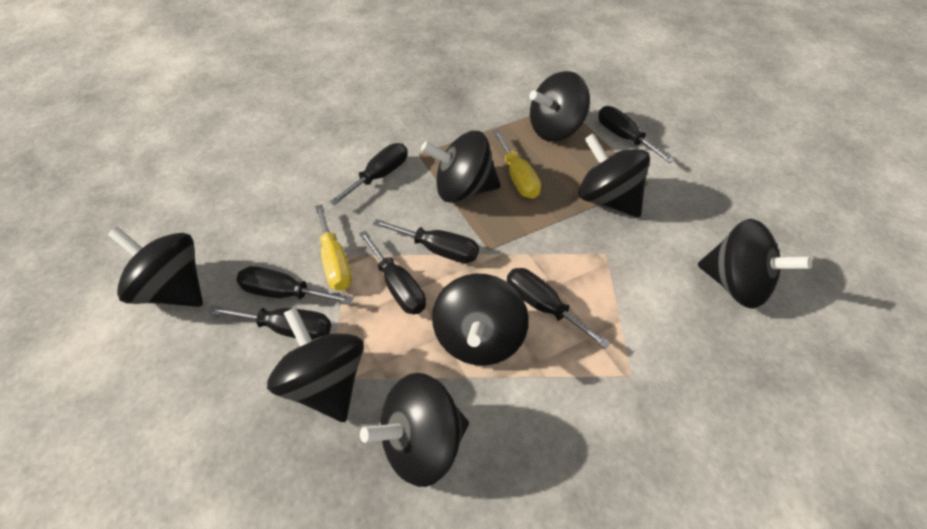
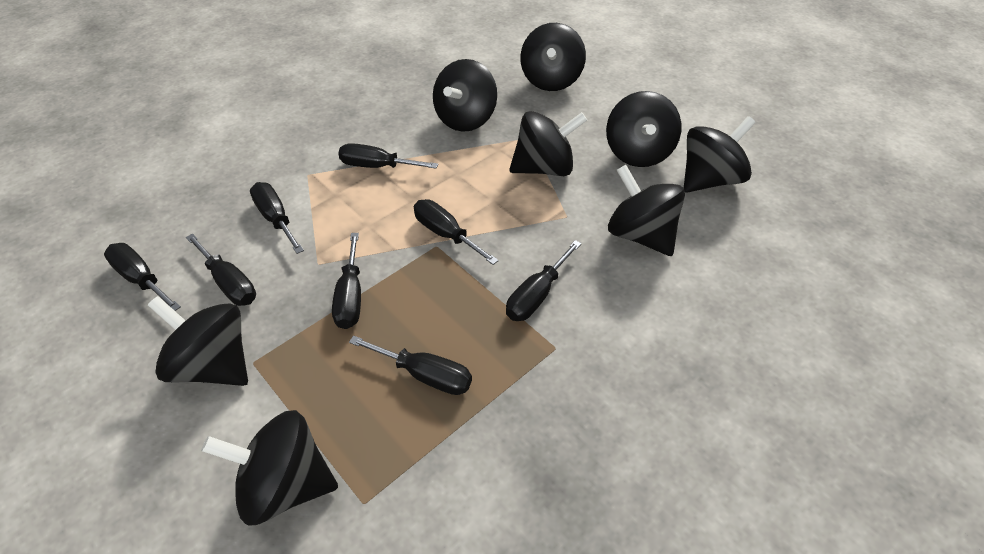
black screwdriver: 7 -> 8
yellow screwdriver: 2 -> 0

